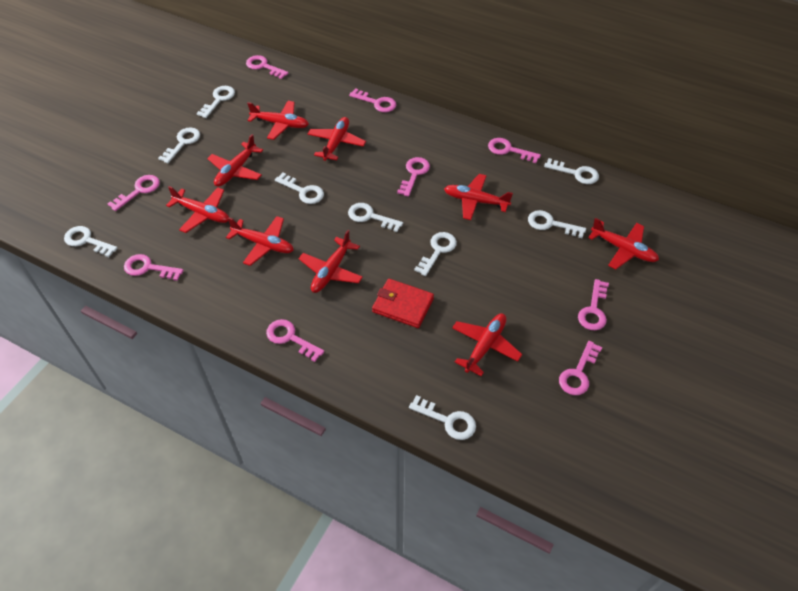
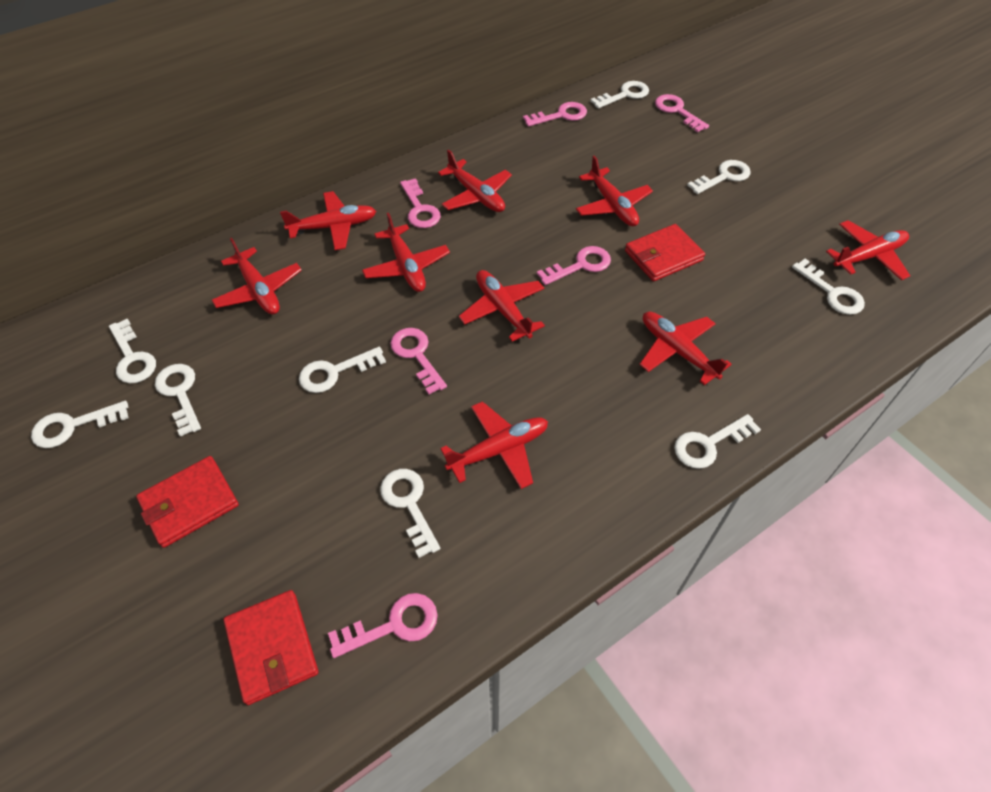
pink key: 9 -> 6
red wallet: 1 -> 3

